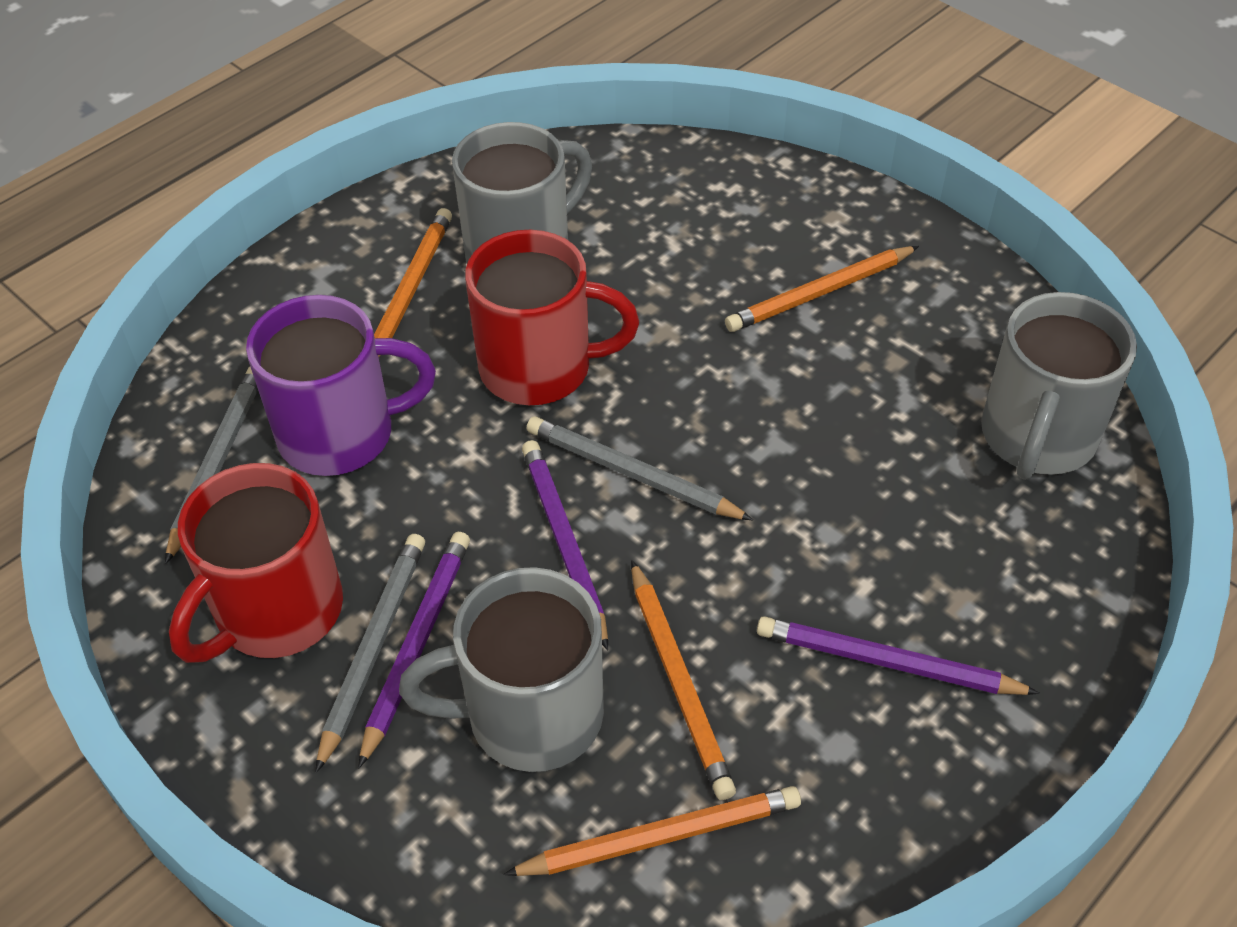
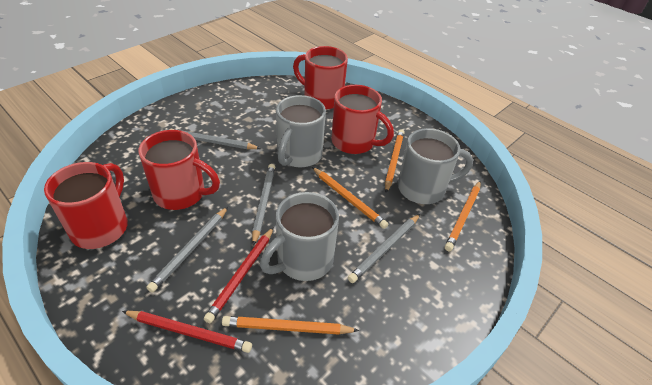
grey pencil: 3 -> 4
purple mug: 1 -> 0
purple pencil: 3 -> 0
red mug: 2 -> 4
red pencil: 0 -> 2

